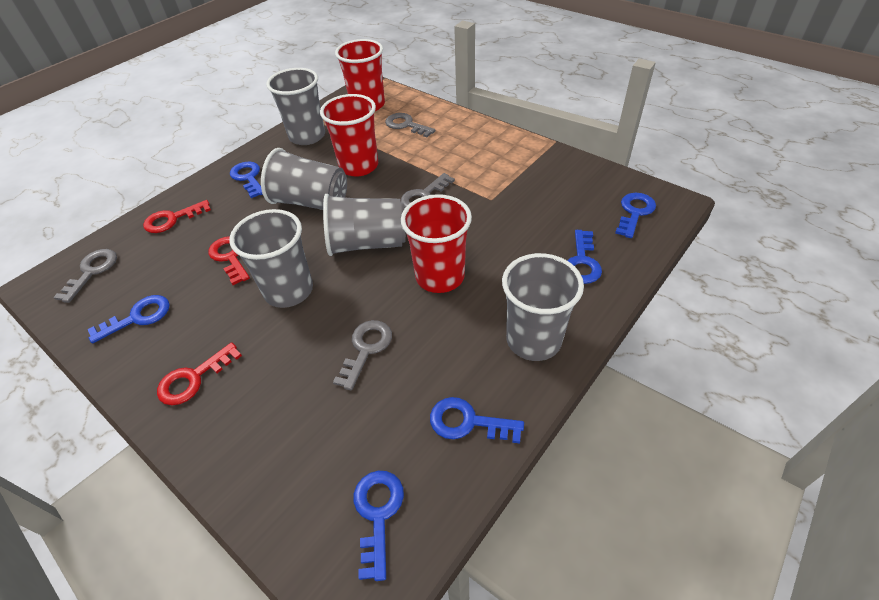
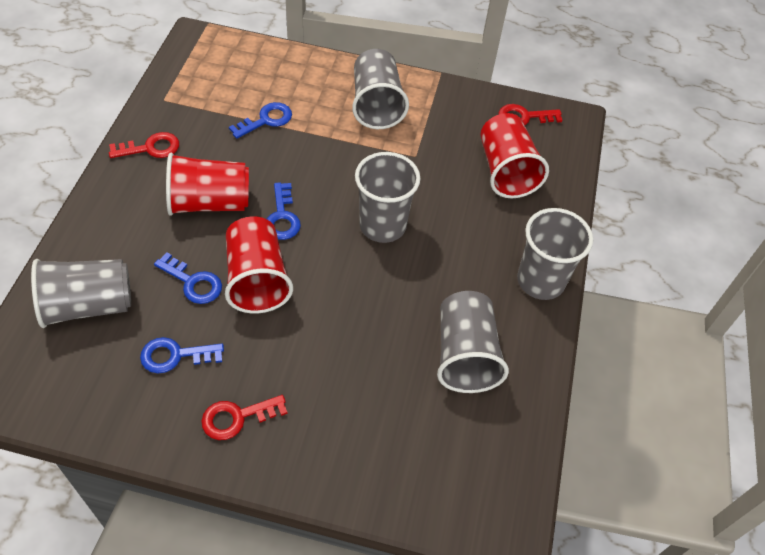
blue key: 6 -> 4
grey key: 4 -> 0

